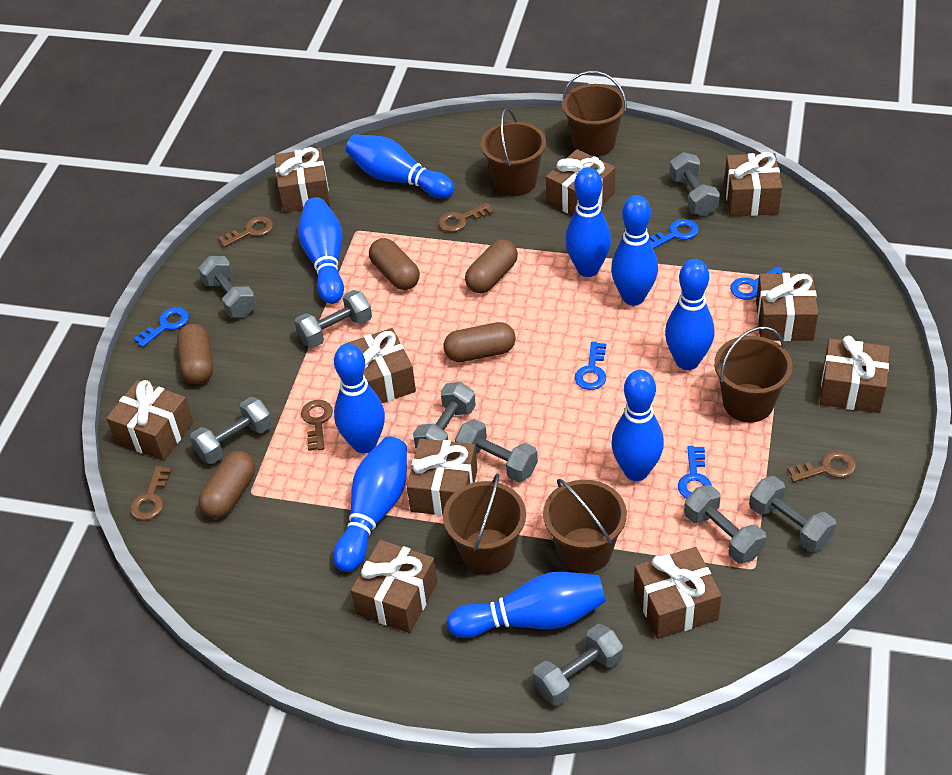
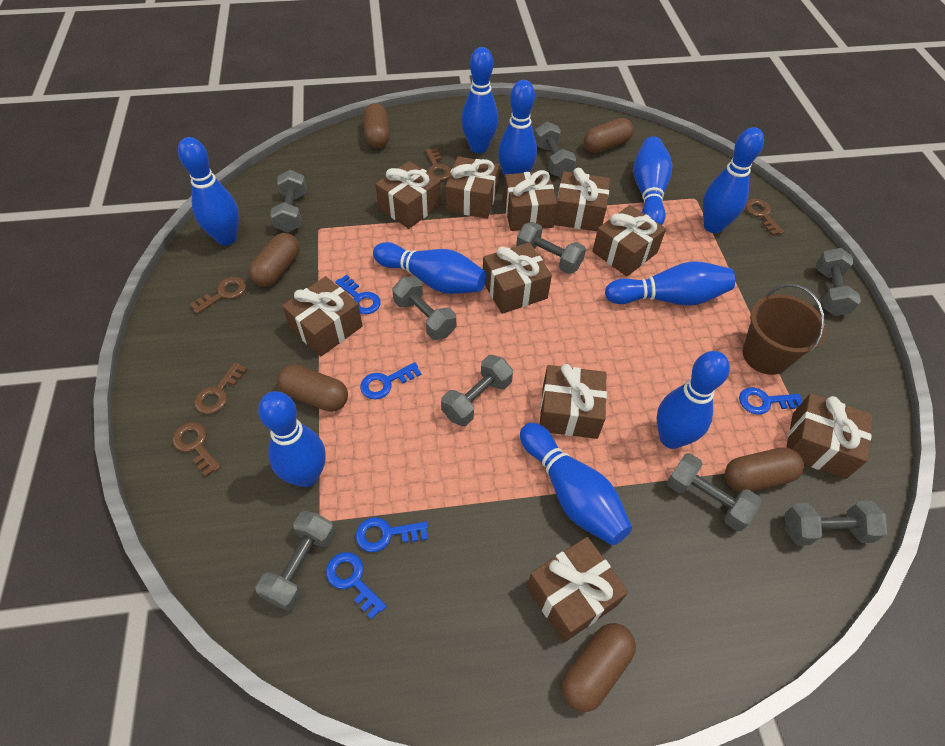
blue bowling pin: 9 -> 10
brown bucket: 5 -> 1
brown capsule: 5 -> 6

